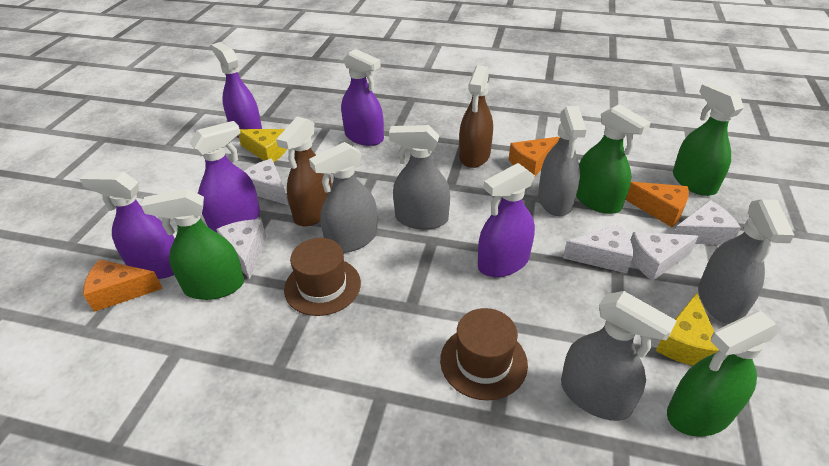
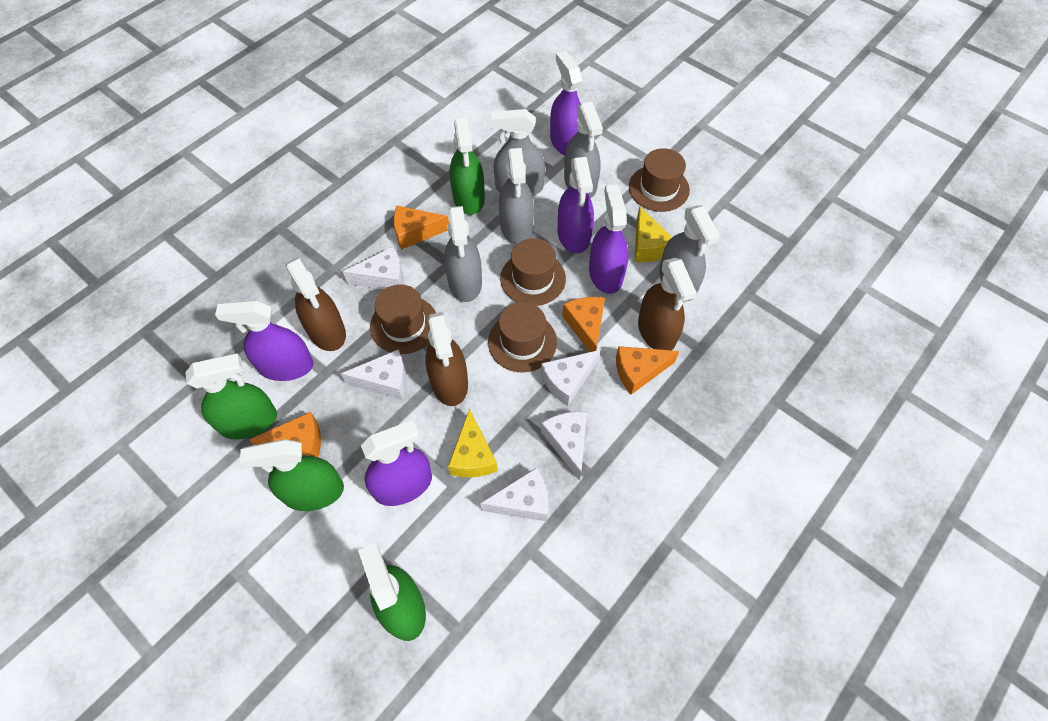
brown hat: 2 -> 4
brown spray bottle: 2 -> 3
orange cheese: 3 -> 4

